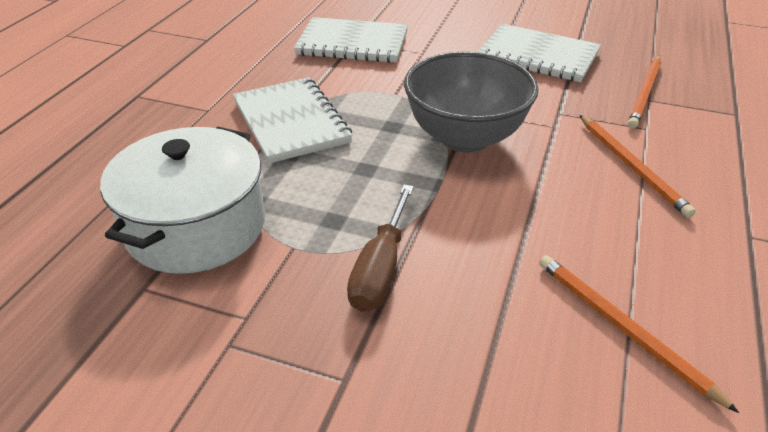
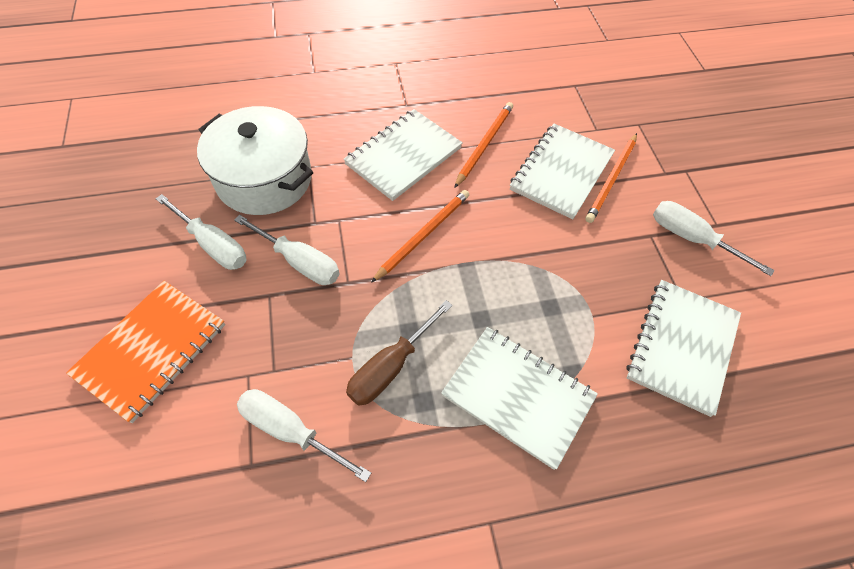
grey bowl: 1 -> 0
orange notebook: 0 -> 1
white notebook: 3 -> 4
white screwdriver: 0 -> 4

